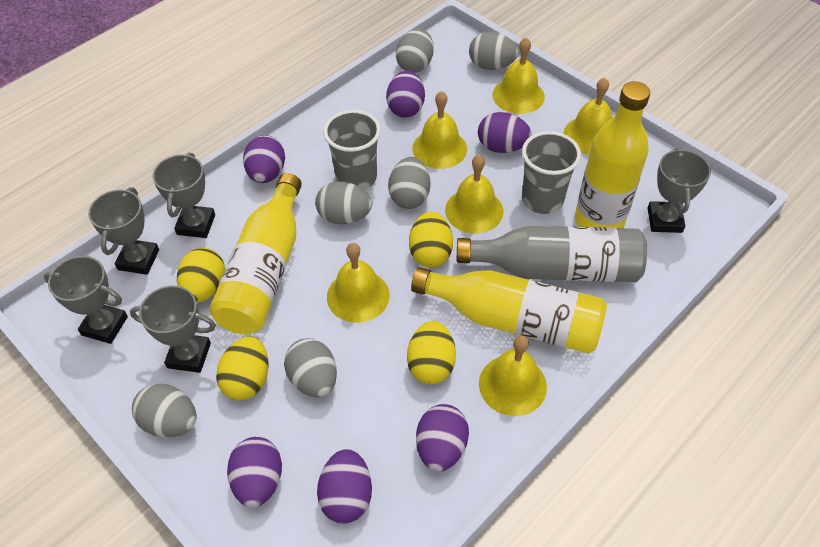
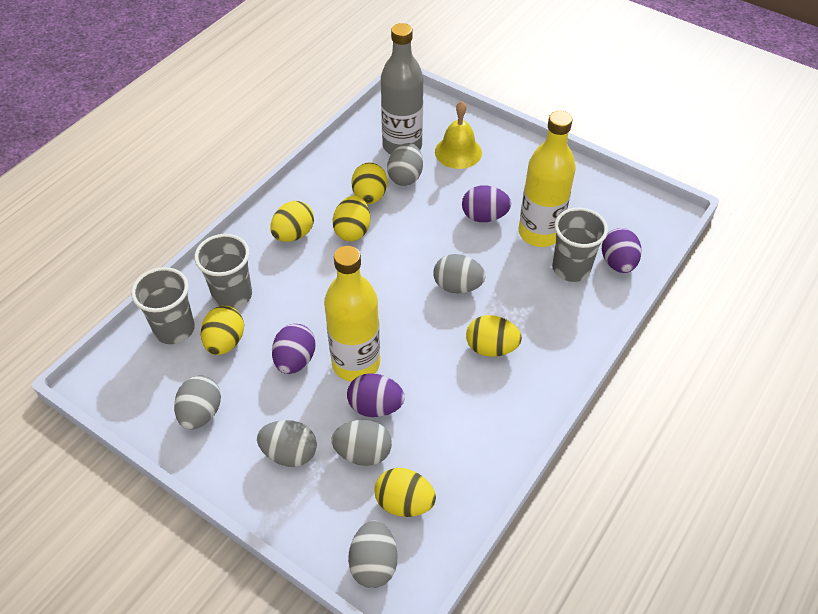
grey cup: 2 -> 3
grey trophy: 5 -> 0
purple egg: 6 -> 4
yellow bell: 6 -> 1
yellow bottle: 3 -> 2
yellow egg: 4 -> 6

